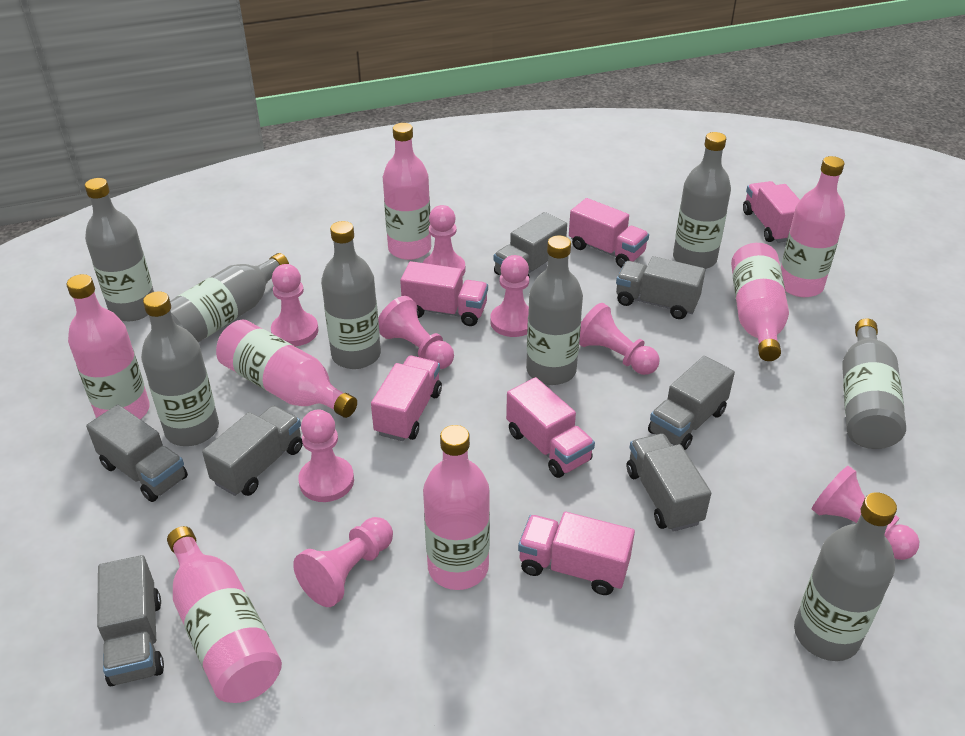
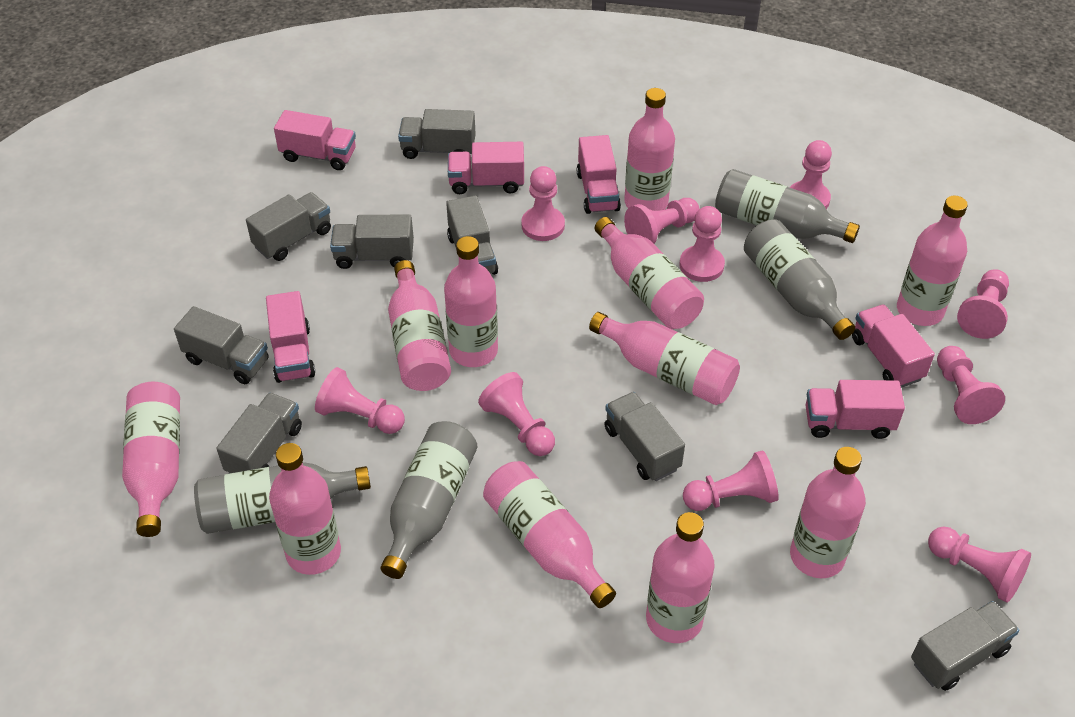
grey bottle: 8 -> 4
grey truck: 7 -> 8
pink bottle: 7 -> 11
pink pawn: 8 -> 10

